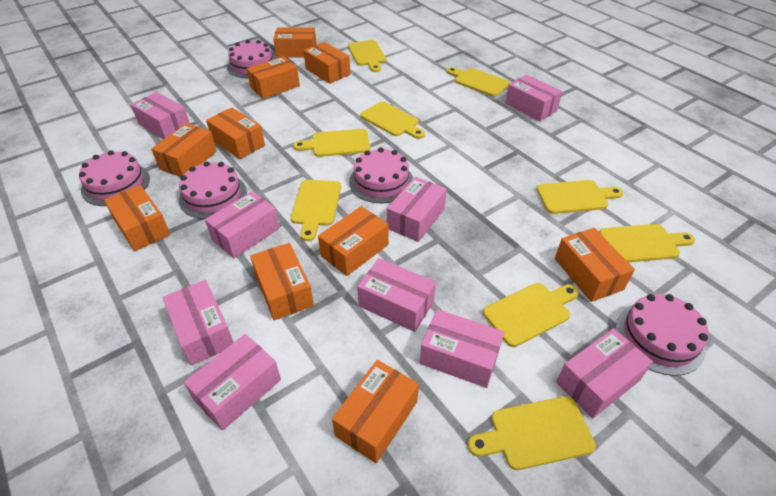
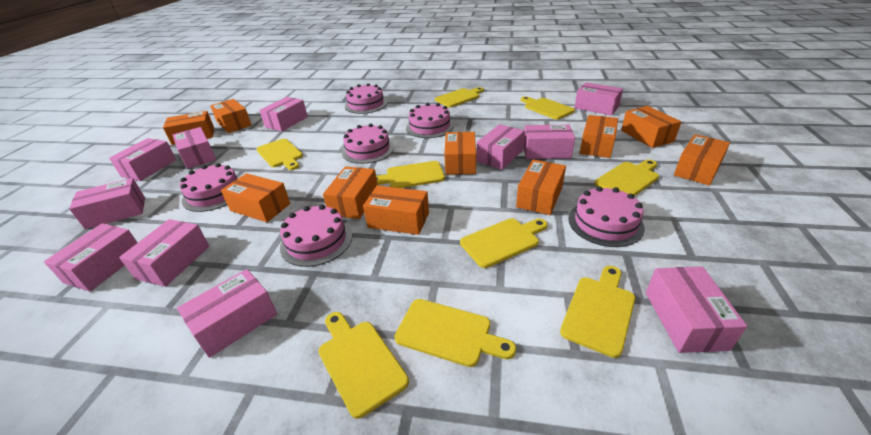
pink box: 9 -> 11
pink cake: 5 -> 6

